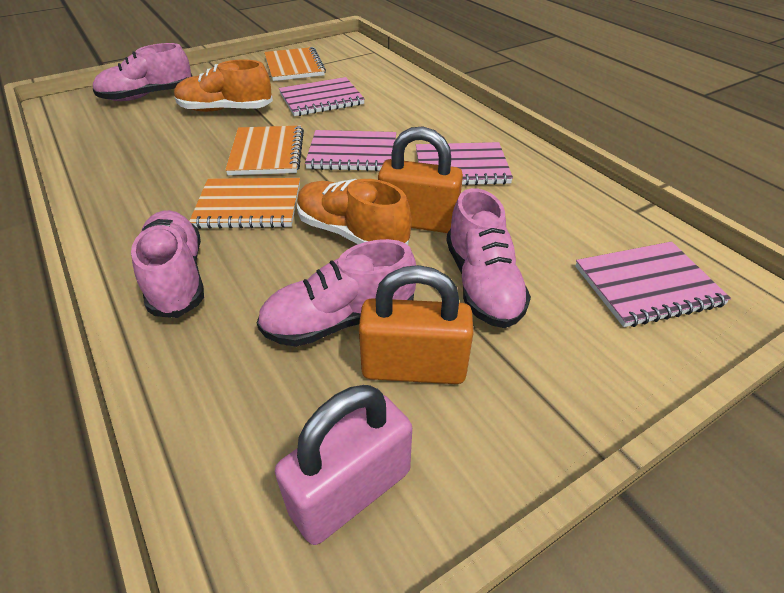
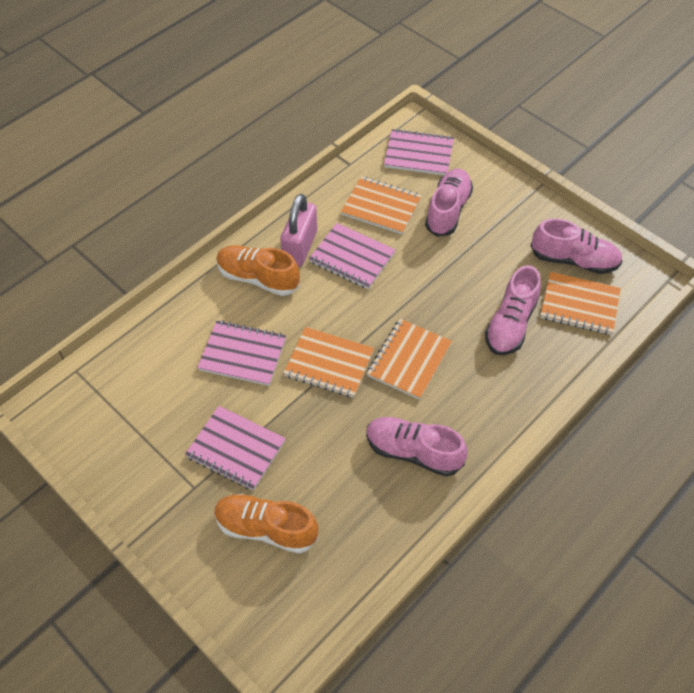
orange notebook: 3 -> 4
orange padlock: 2 -> 0

